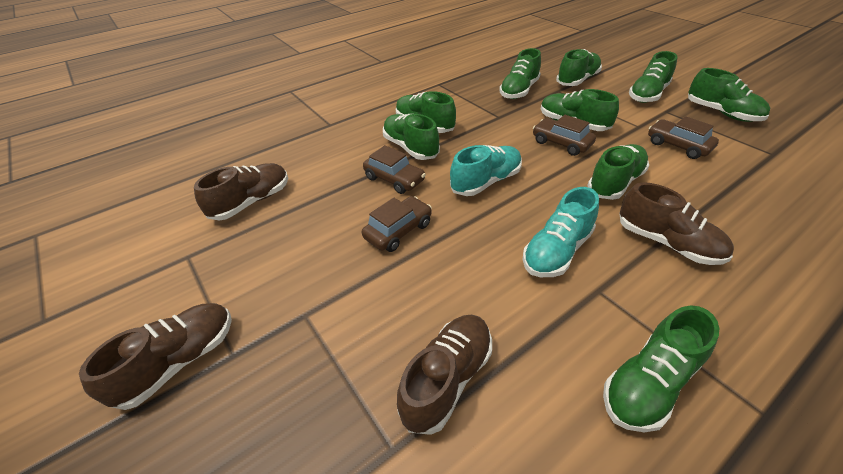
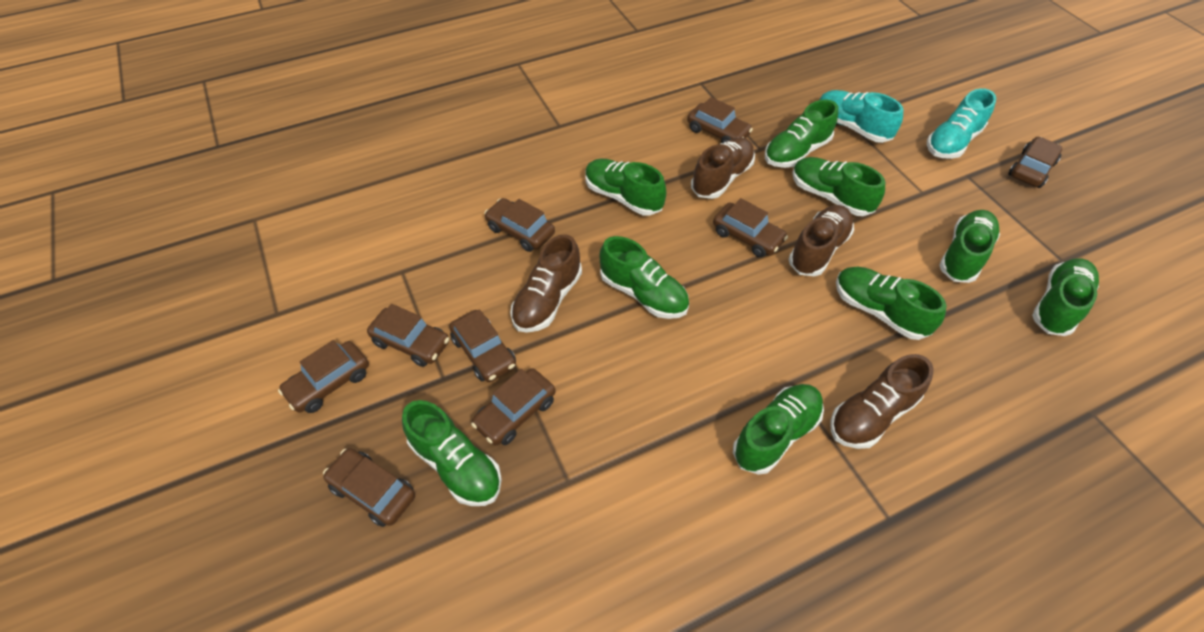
brown car: 4 -> 9

